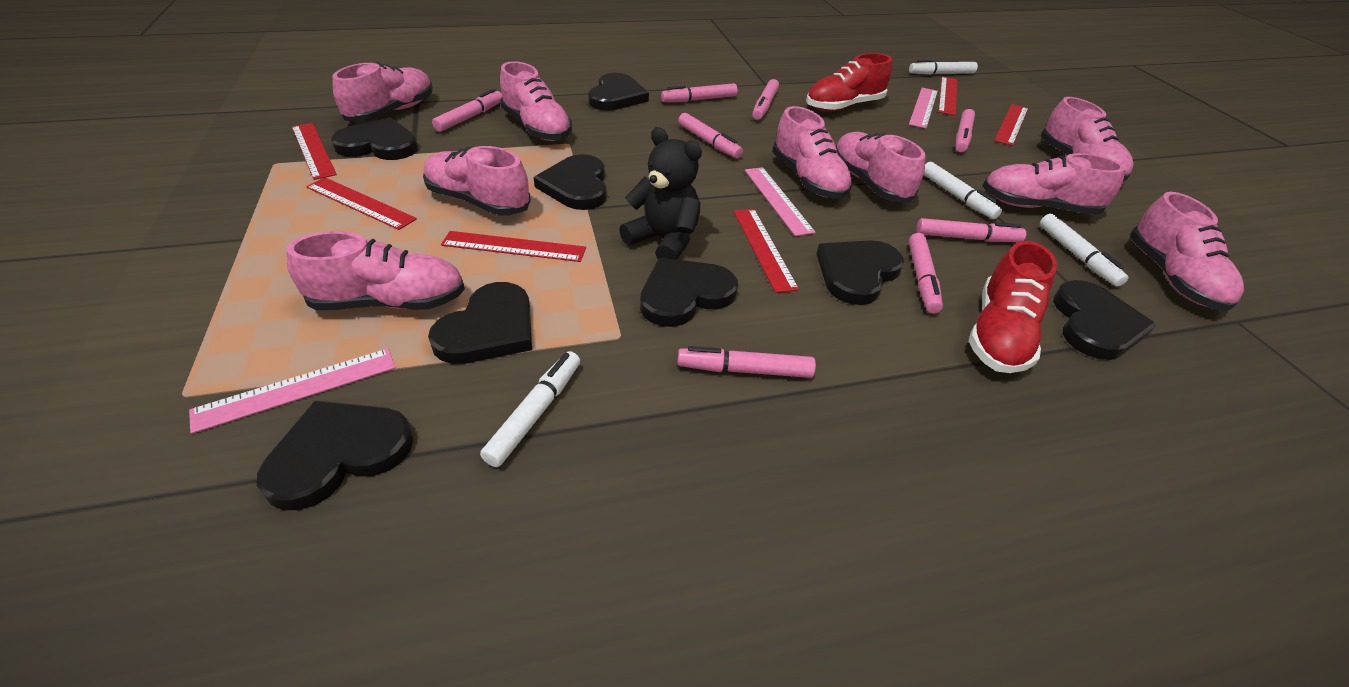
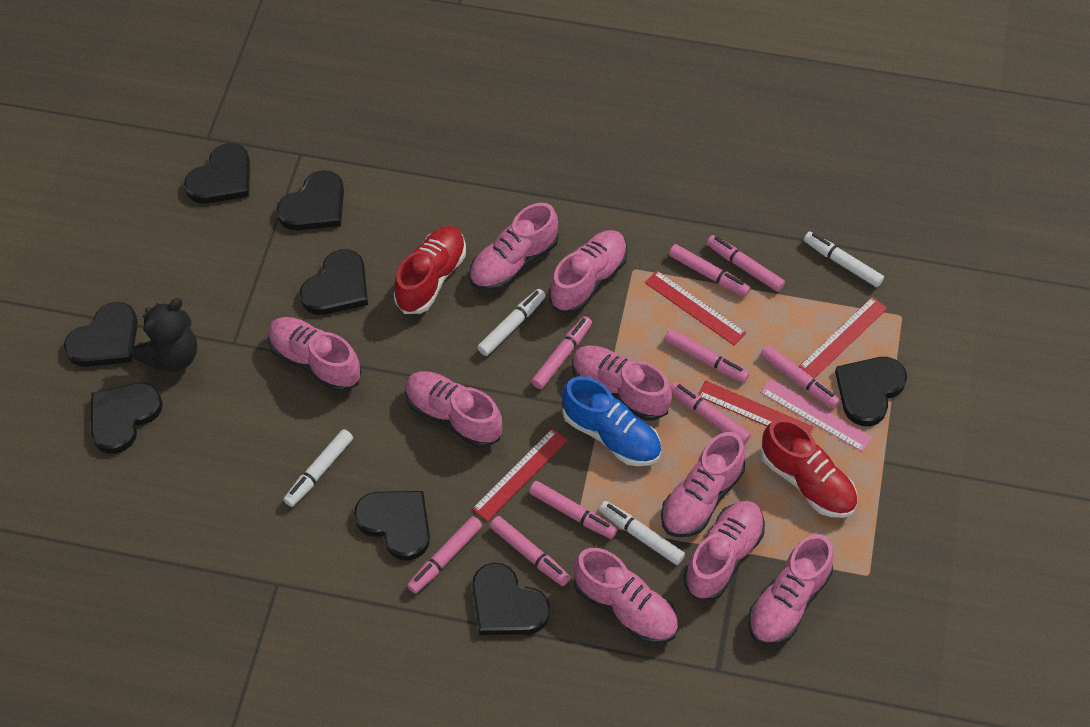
blue shoe: 0 -> 1
pink marker: 8 -> 9
pink ruler: 3 -> 1
red ruler: 6 -> 4

